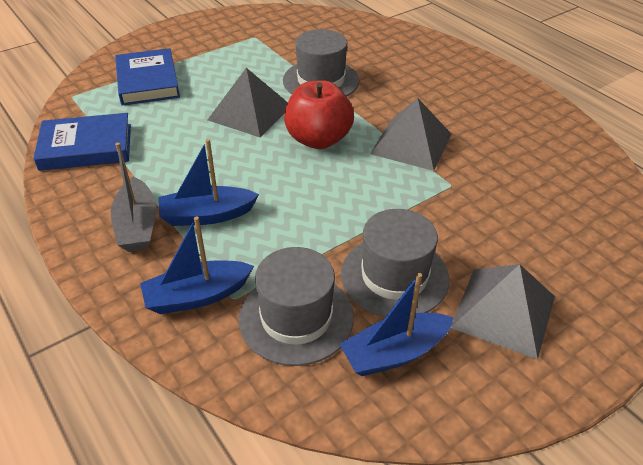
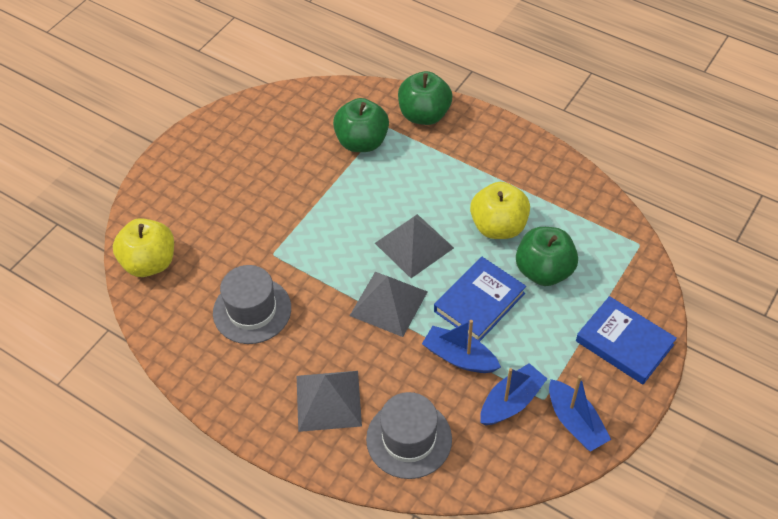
green apple: 0 -> 3
grey boat: 1 -> 0
grey hat: 3 -> 2
red apple: 1 -> 0
yellow apple: 0 -> 2

